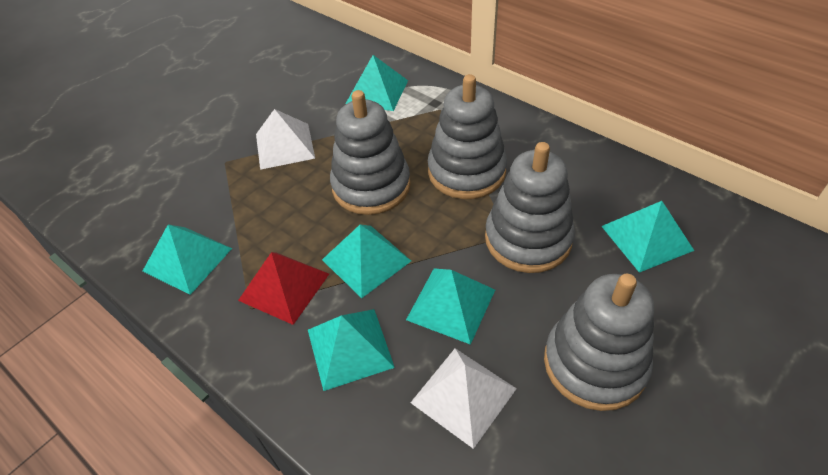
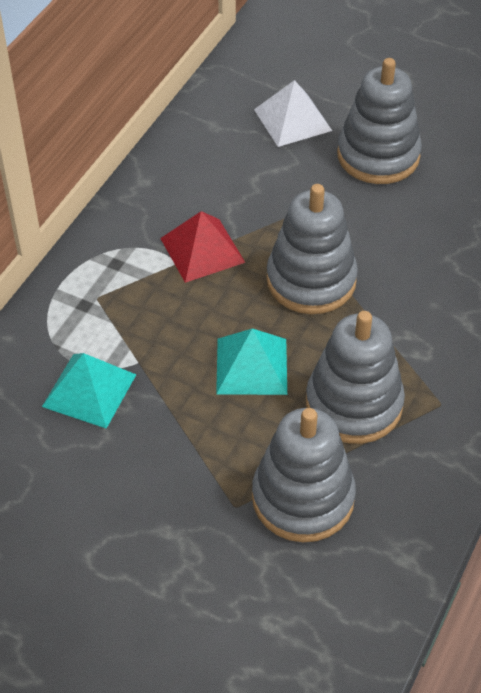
turquoise pyramid: 6 -> 2
white pyramid: 2 -> 1

